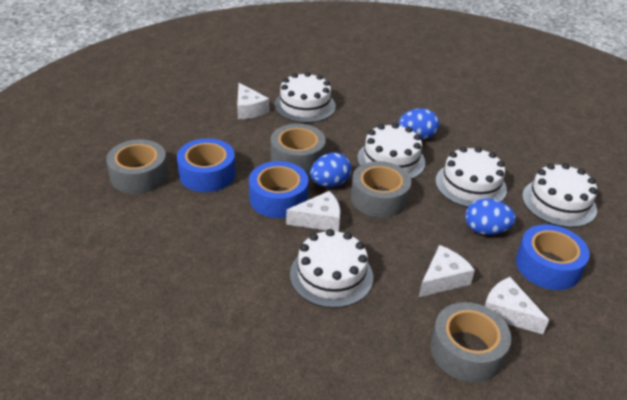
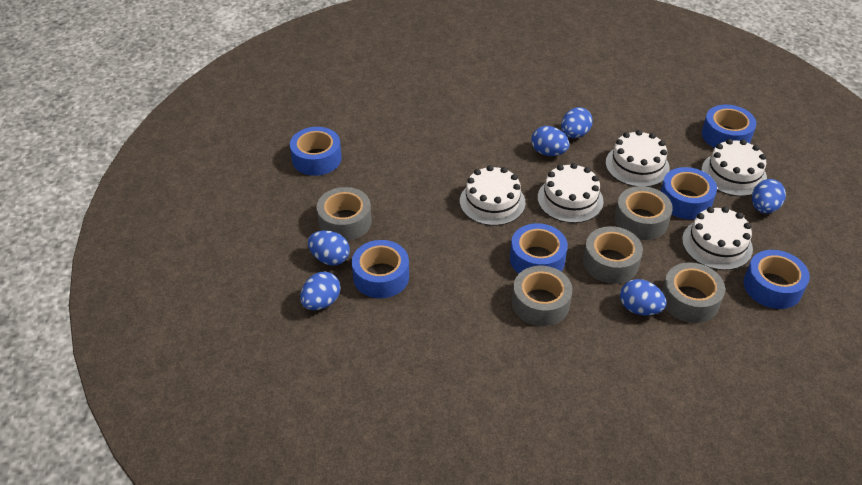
blue egg: 3 -> 6
blue tape: 3 -> 6
grey tape: 4 -> 5
white cheese: 4 -> 0

